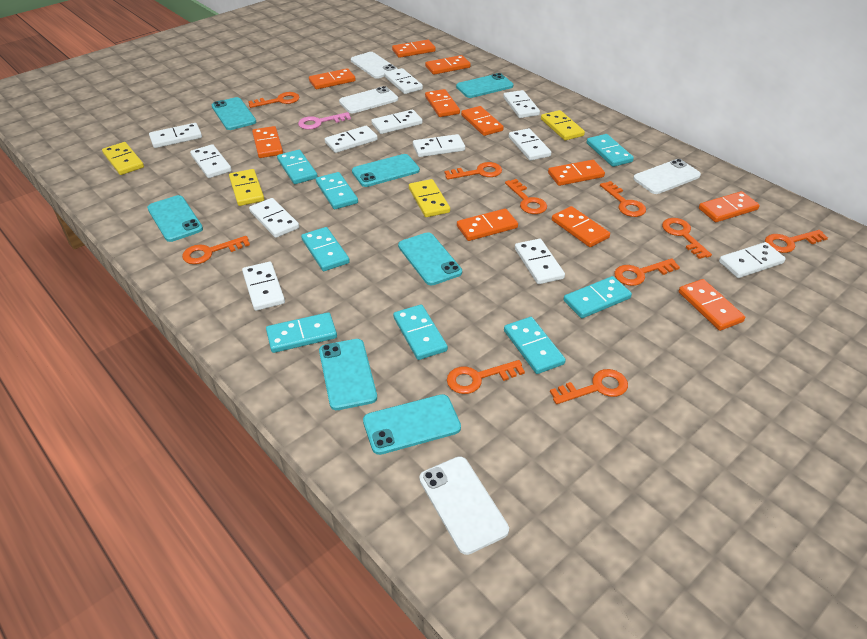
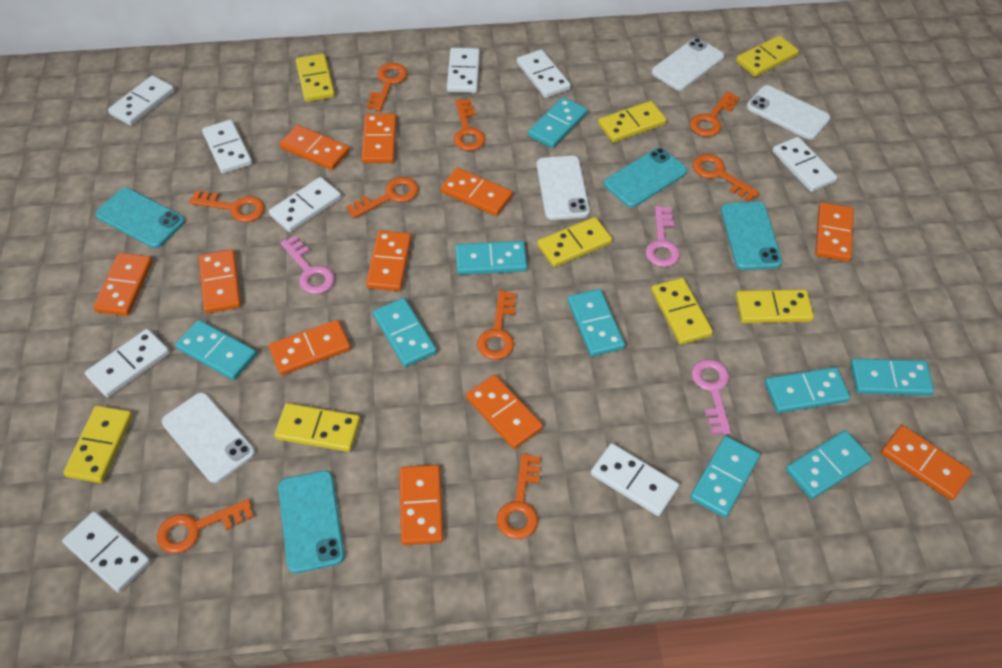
orange key: 10 -> 9
pink key: 1 -> 3
turquoise domino: 8 -> 9
turquoise phone: 7 -> 4
white domino: 12 -> 9
yellow domino: 4 -> 8

